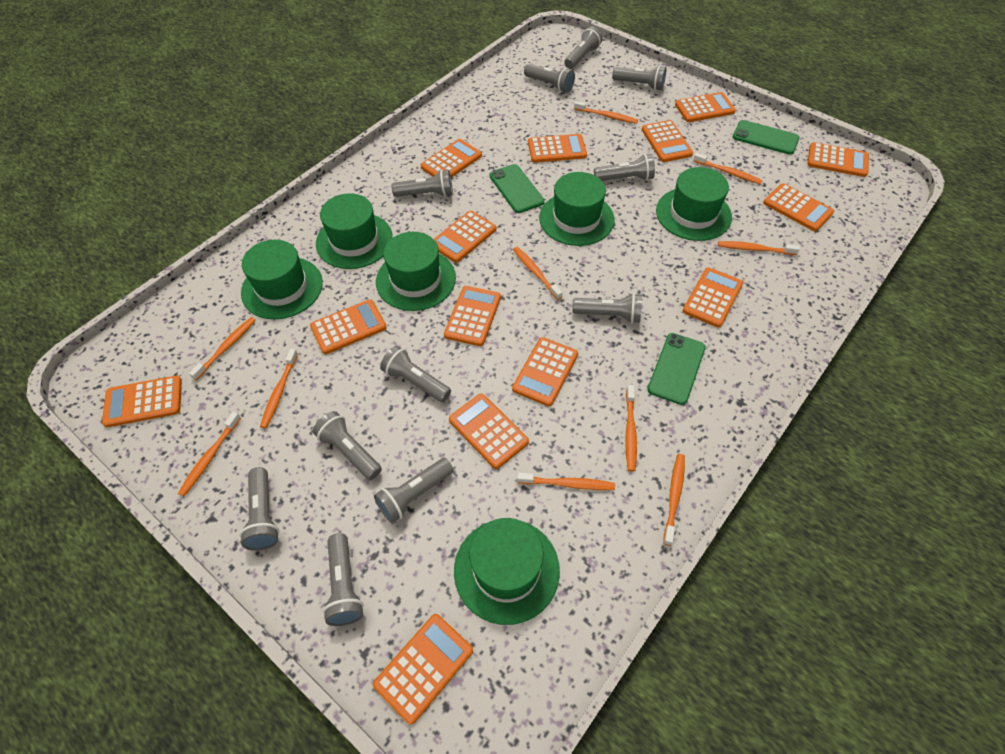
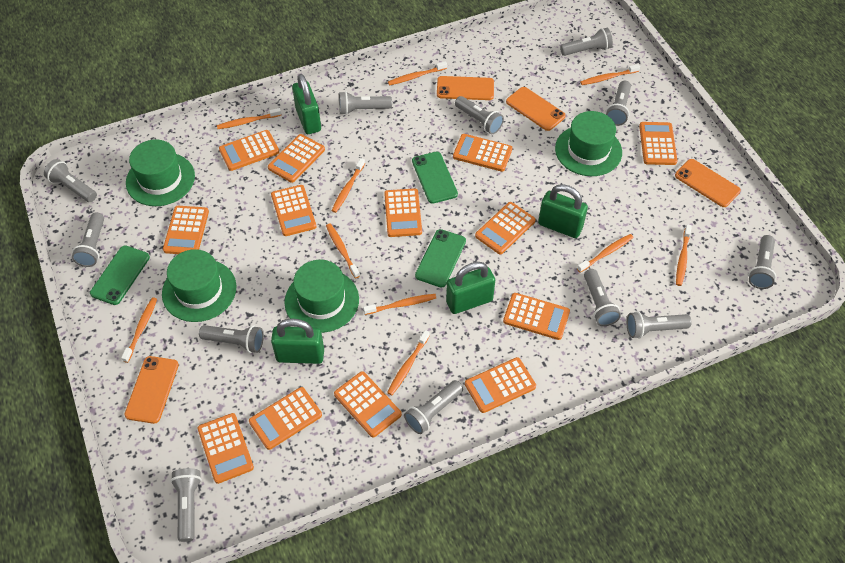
green hat: 6 -> 4
green padlock: 0 -> 4
grey flashlight: 11 -> 12
orange calculator: 14 -> 13
orange phone: 0 -> 4

